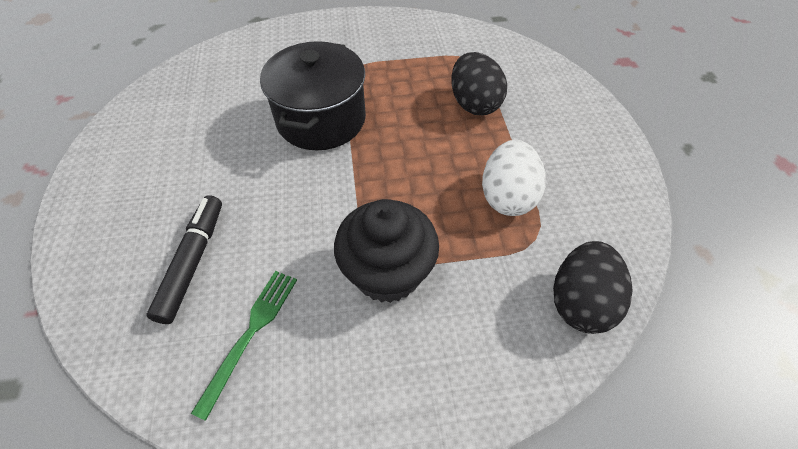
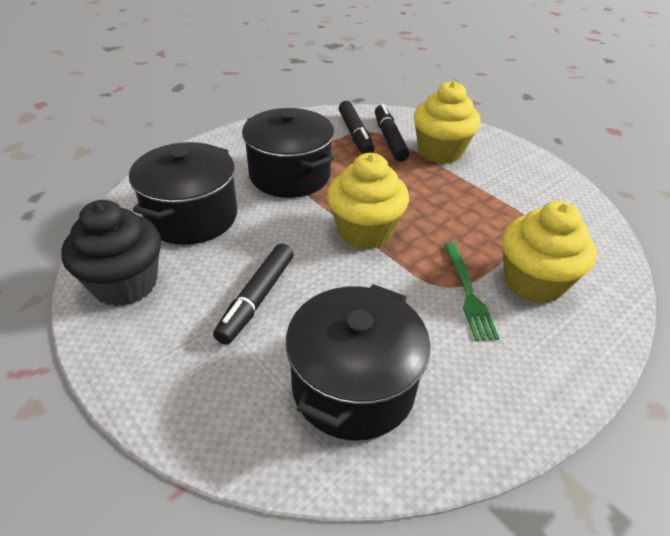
black egg: 2 -> 0
black marker: 1 -> 3
black pot: 1 -> 3
white egg: 1 -> 0
yellow cupcake: 0 -> 3

